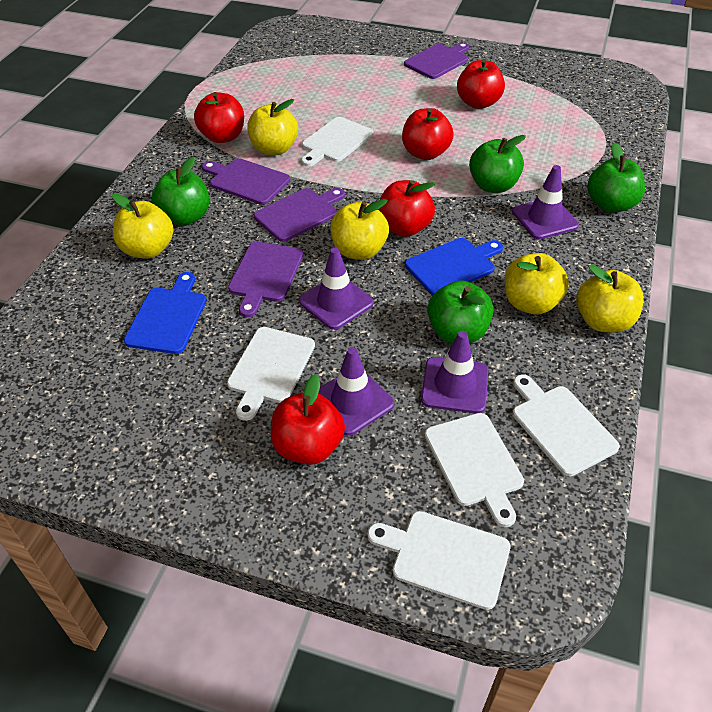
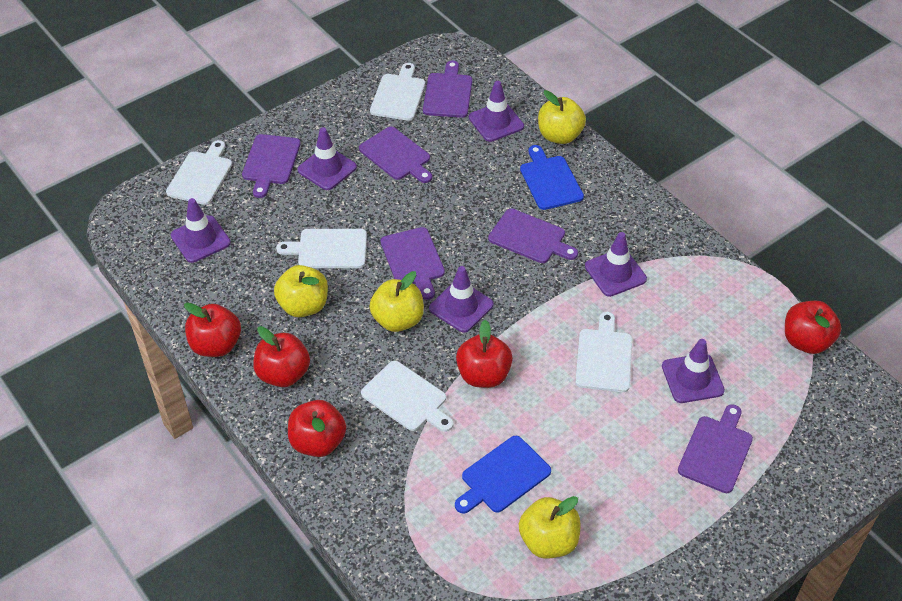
green apple: 4 -> 0
purple cutting board: 4 -> 6
purple traffic cone: 4 -> 6
yellow apple: 5 -> 4

